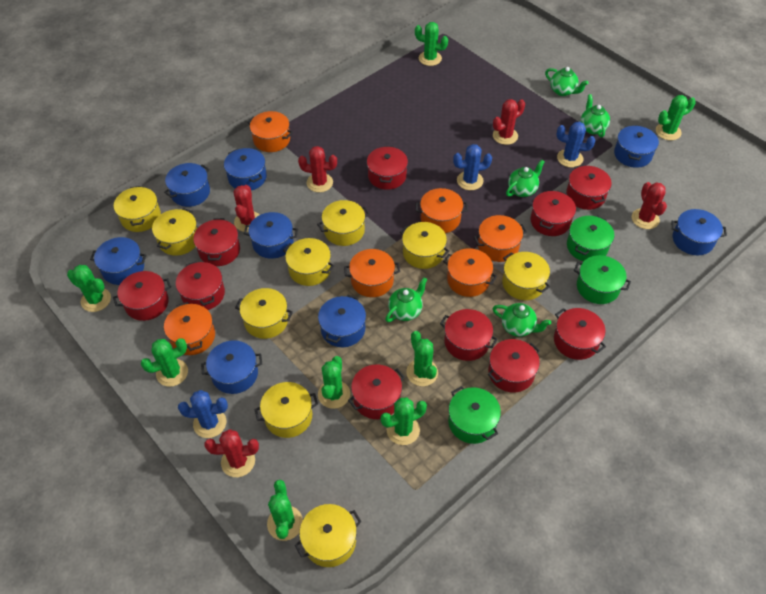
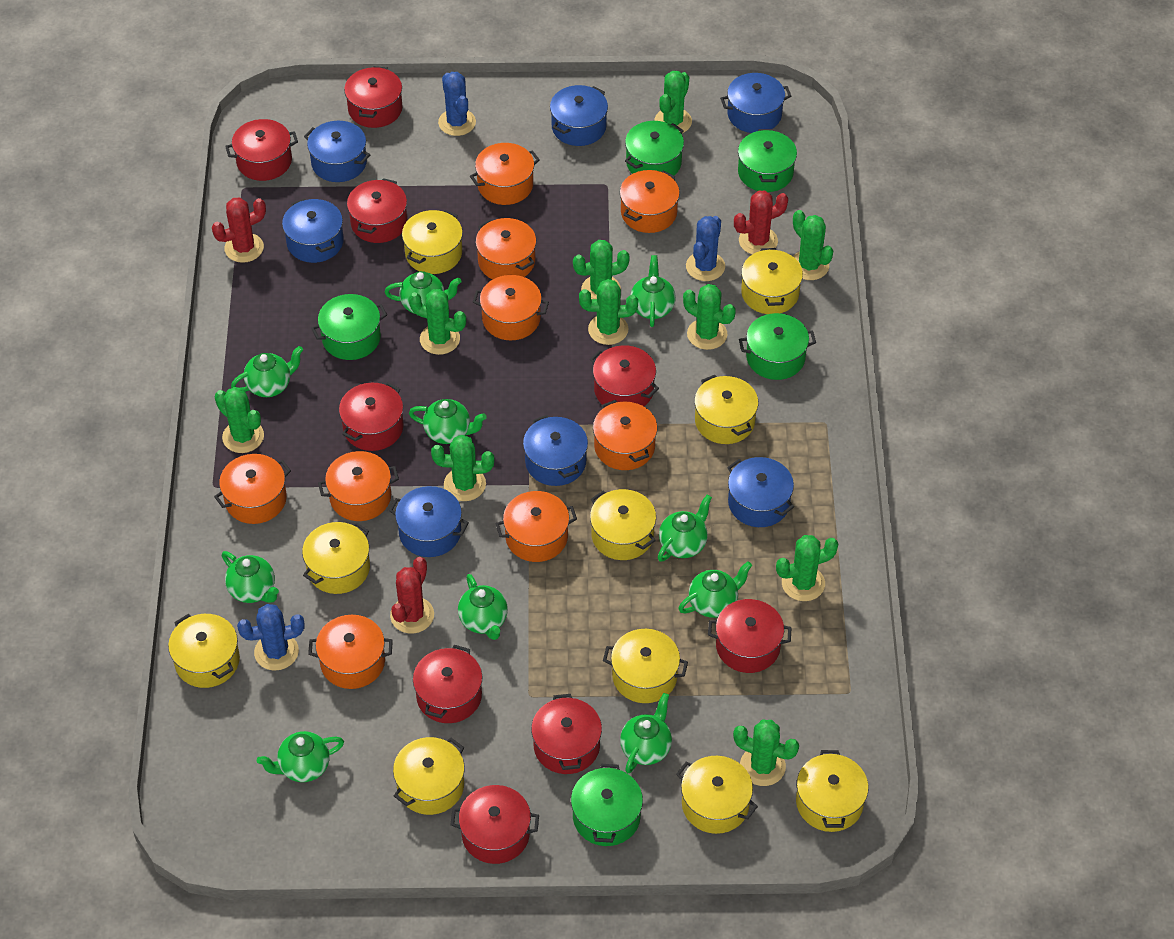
blue pot: 8 -> 7
green cactus: 8 -> 10
green pot: 3 -> 5
green teapot: 5 -> 10
orange pot: 6 -> 9
red cactus: 5 -> 3
red pot: 10 -> 9
yellow pot: 9 -> 10

